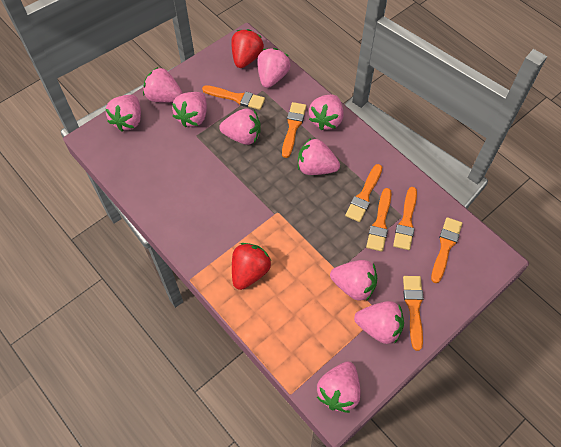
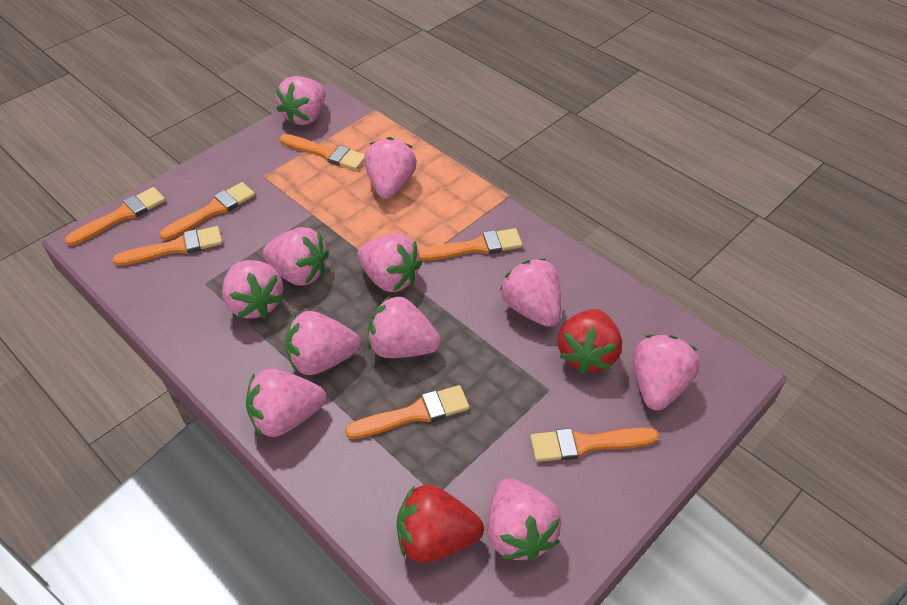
pink strawberry: 10 -> 11

